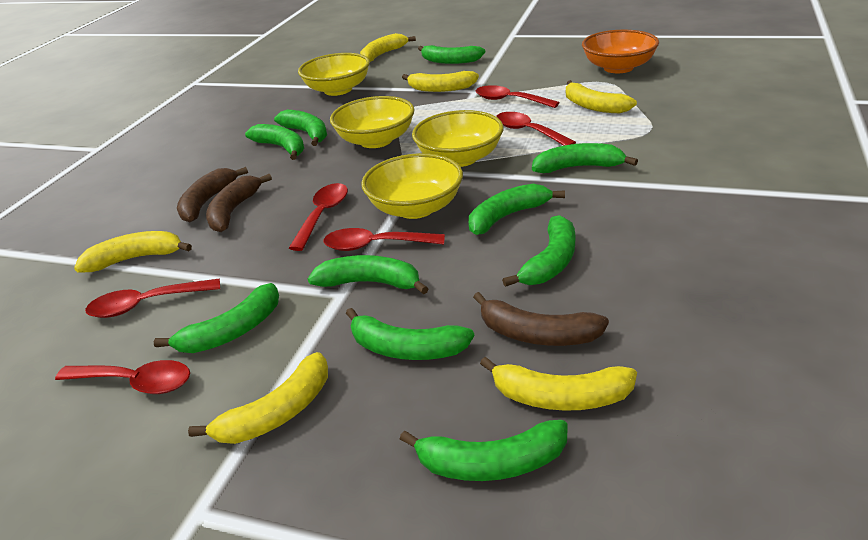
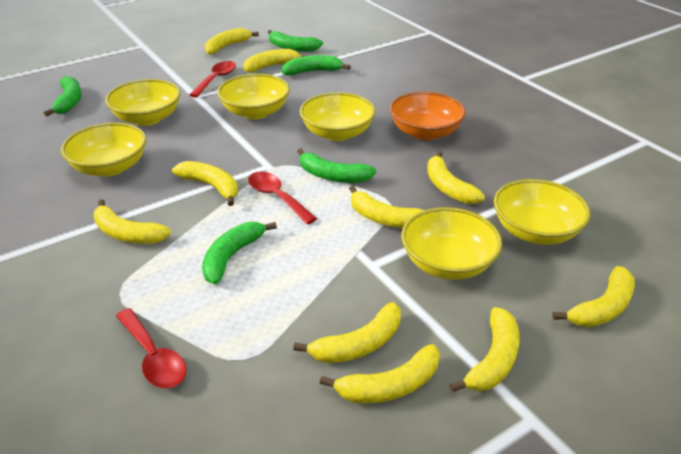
brown banana: 3 -> 0
green banana: 10 -> 5
red spoon: 6 -> 3
yellow banana: 6 -> 10
yellow bowl: 4 -> 6

